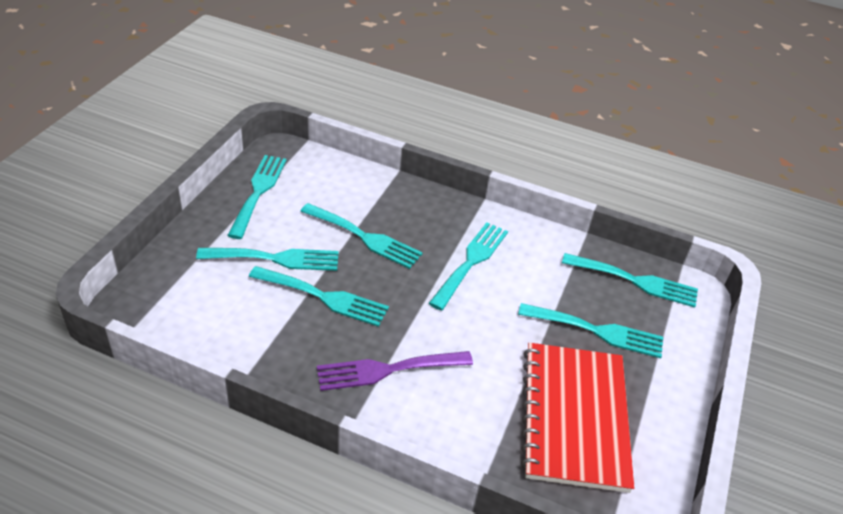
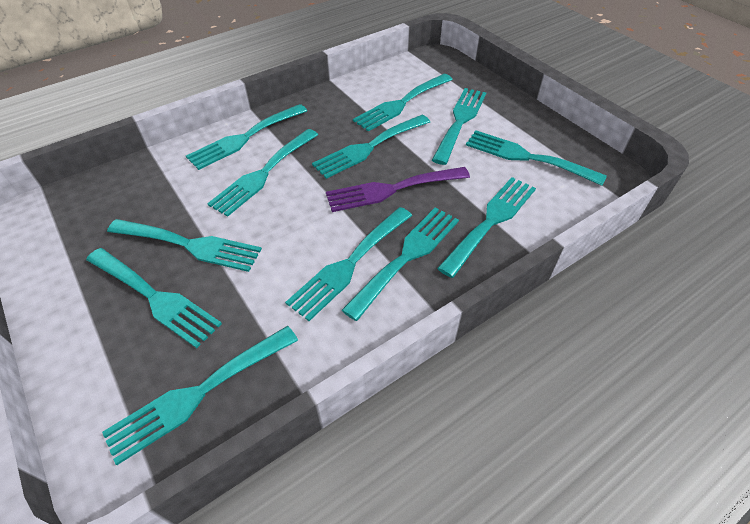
red notebook: 1 -> 0
turquoise fork: 7 -> 12

